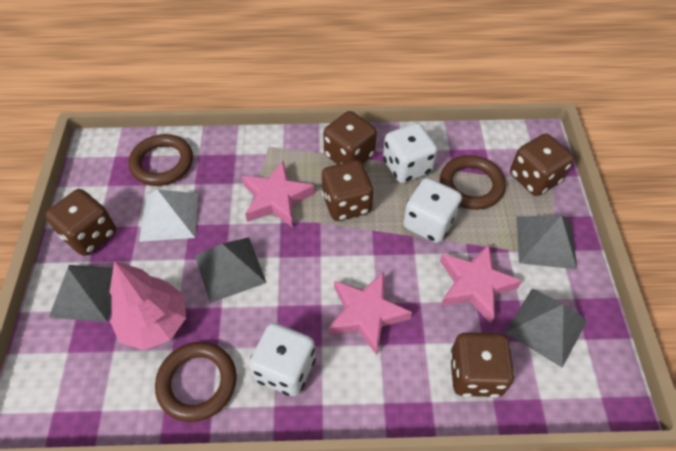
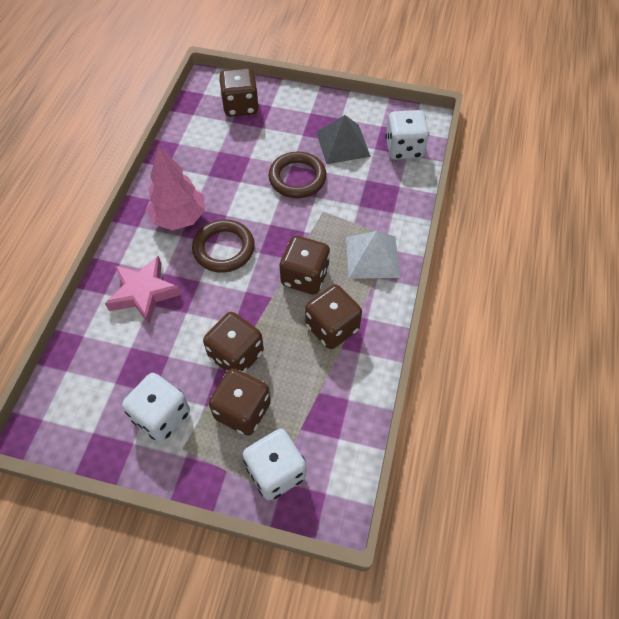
brown ring: 3 -> 2
grey pyramid: 4 -> 1
pink star: 3 -> 1

